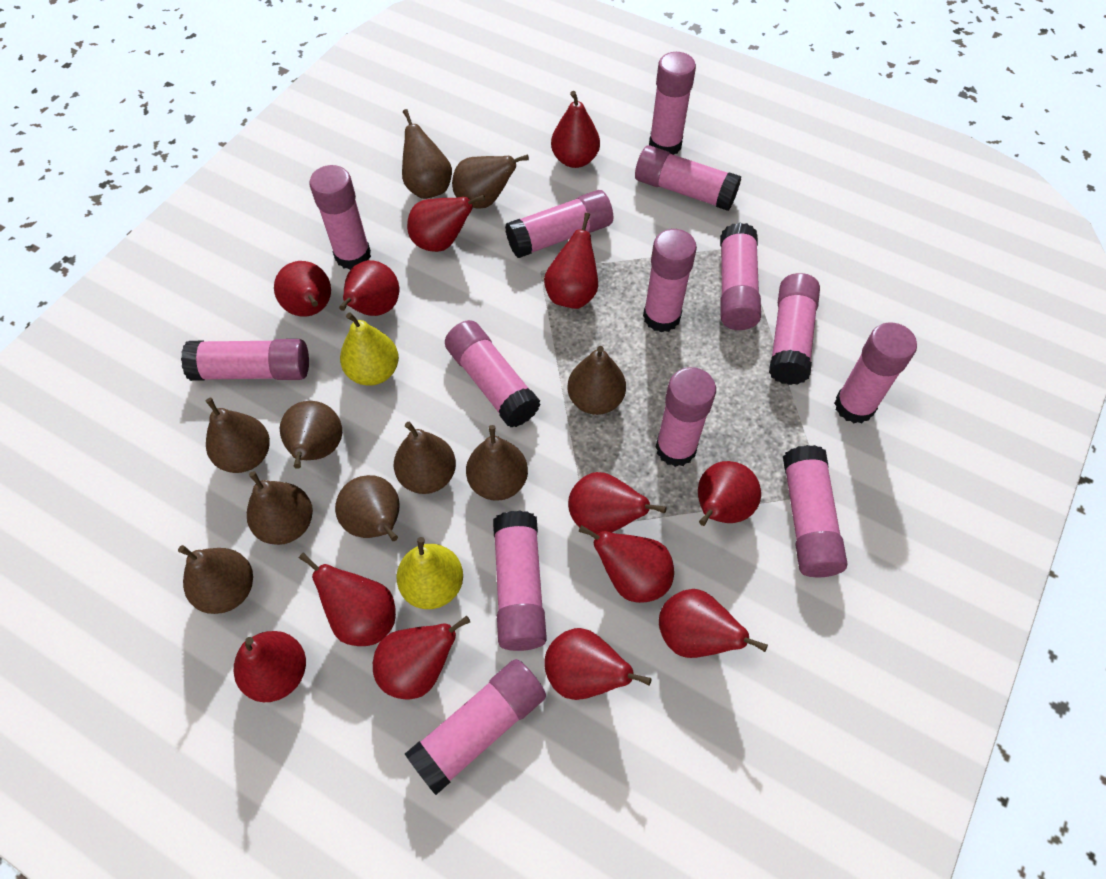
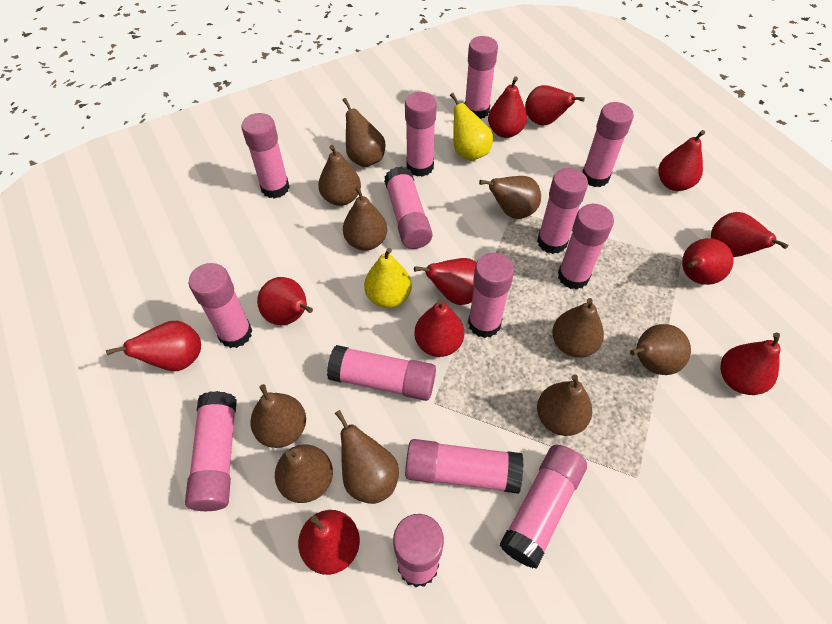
red pear: 13 -> 11

